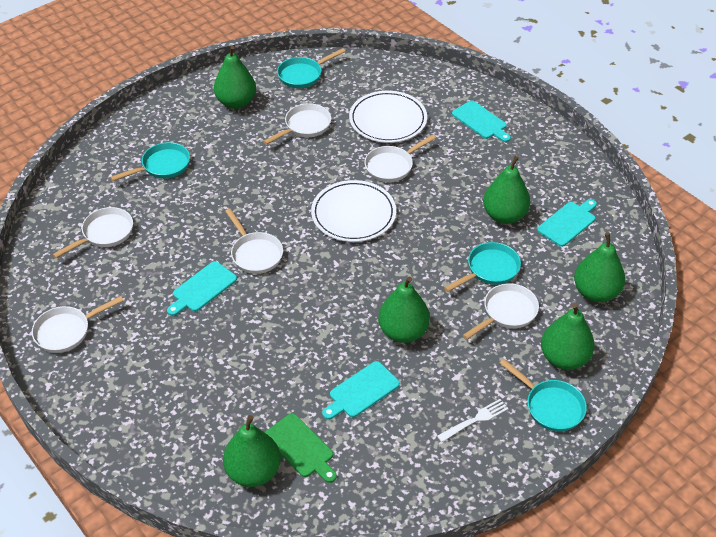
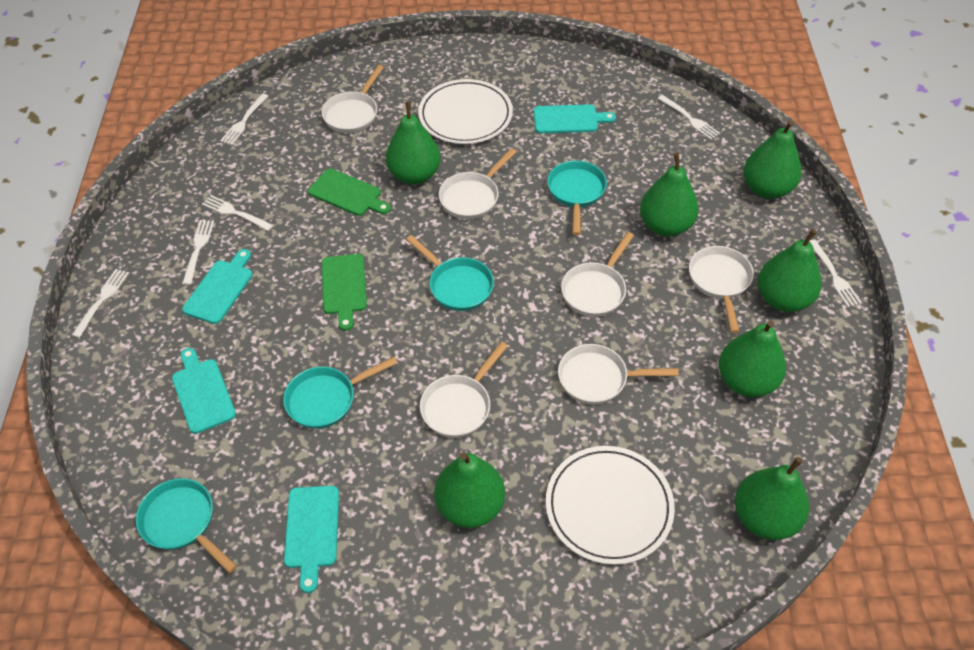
green cutting board: 1 -> 2
green pear: 6 -> 7
white fork: 1 -> 6

